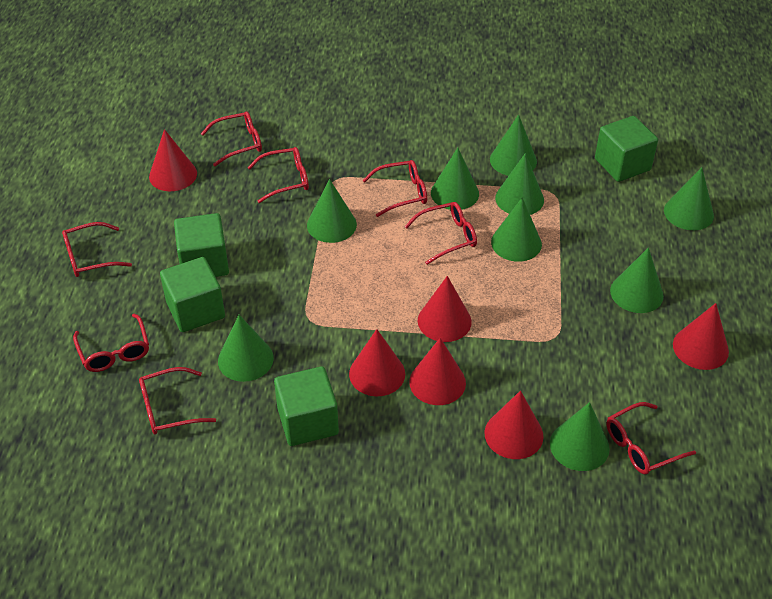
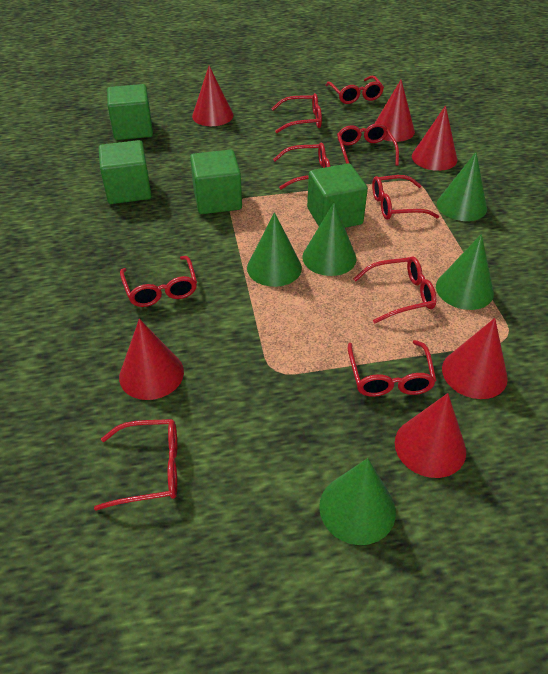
green cone: 9 -> 5
red glasses: 8 -> 9

